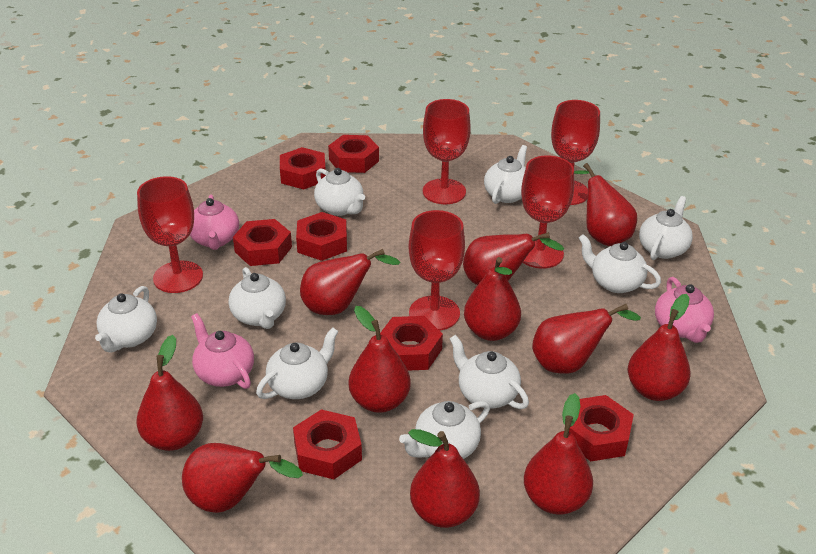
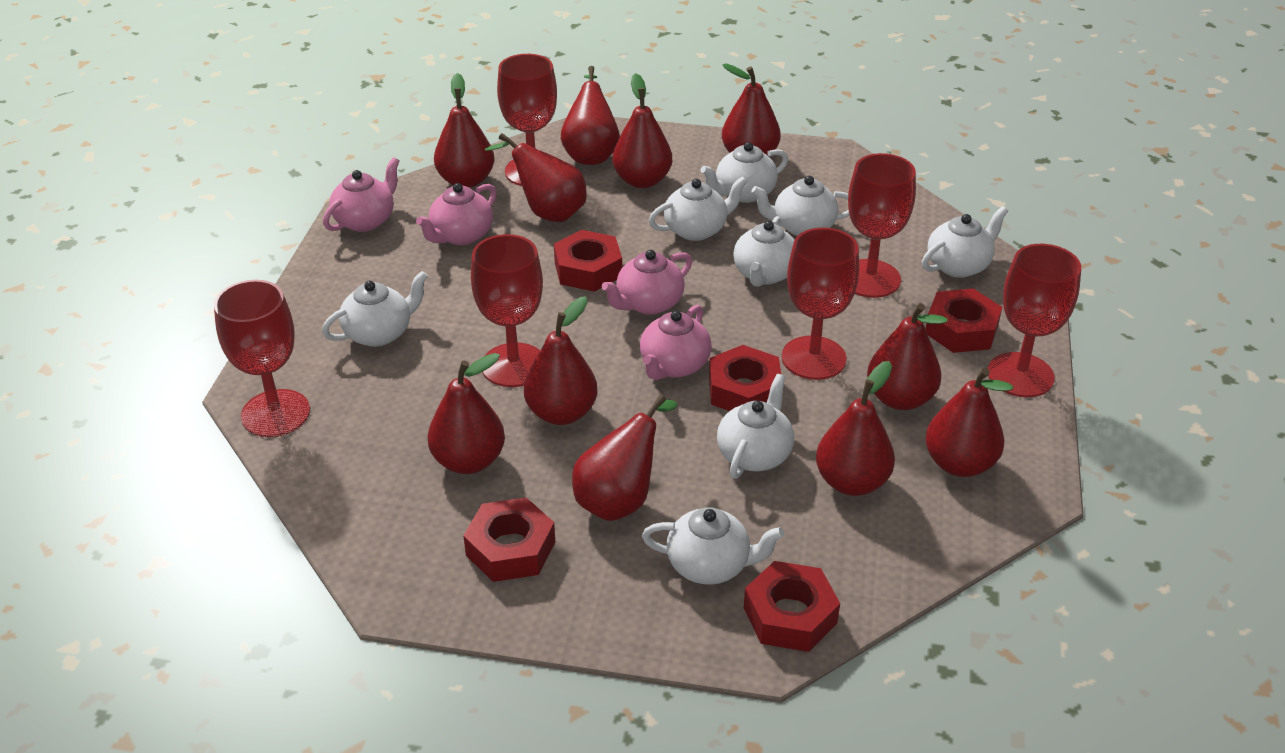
pink teapot: 3 -> 4
red goblet: 5 -> 6
red nut: 7 -> 5
white teapot: 9 -> 8

